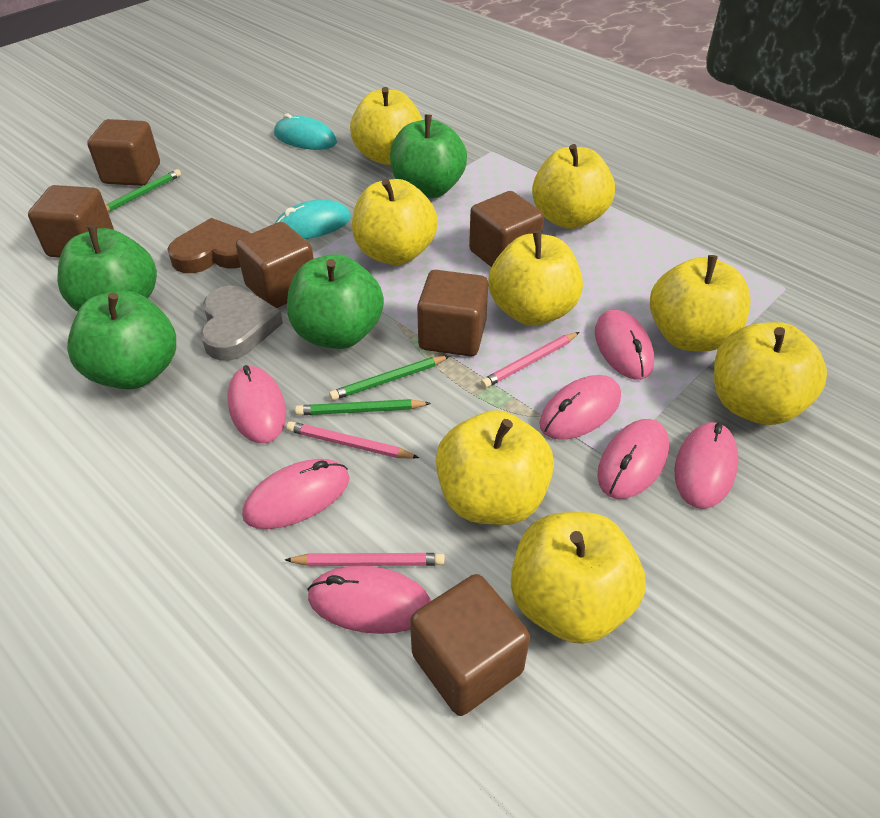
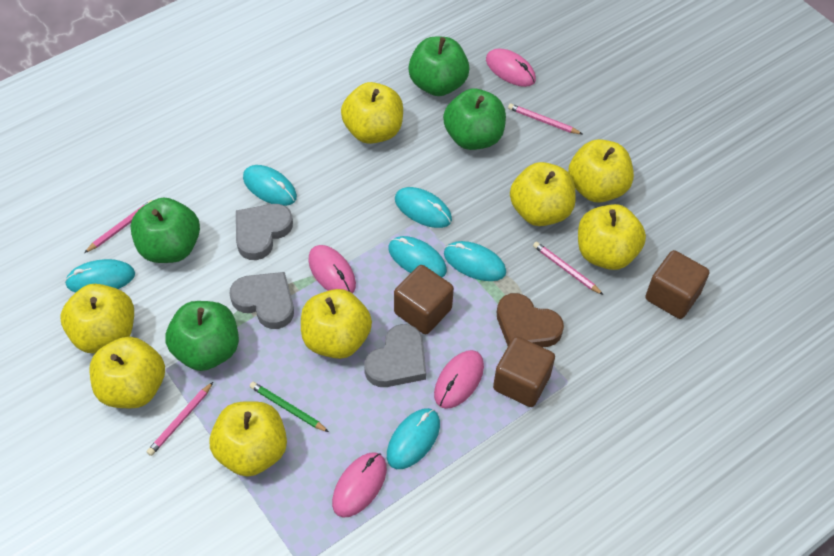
brown cube: 6 -> 3
green pencil: 3 -> 1
grey heart: 1 -> 3
pink mouse: 7 -> 4
pink pencil: 3 -> 4
turquoise mouse: 2 -> 6

